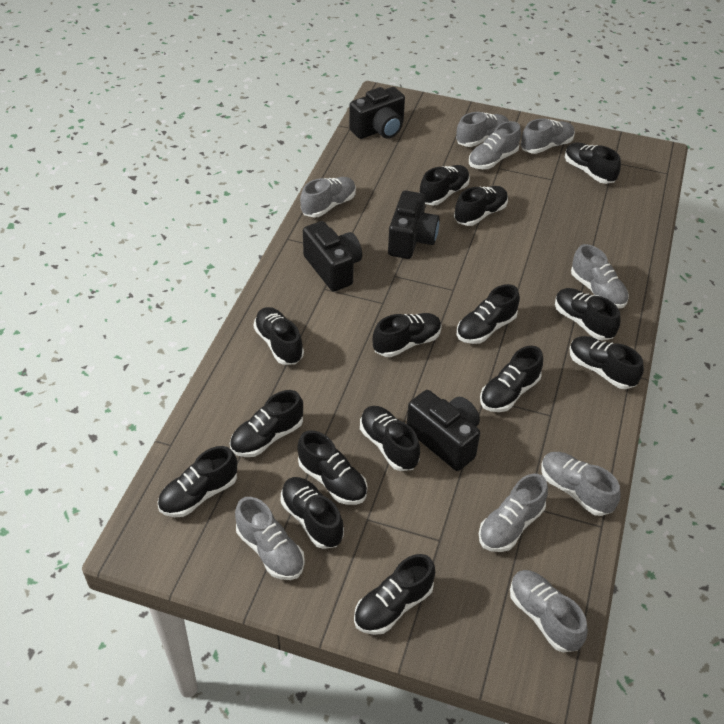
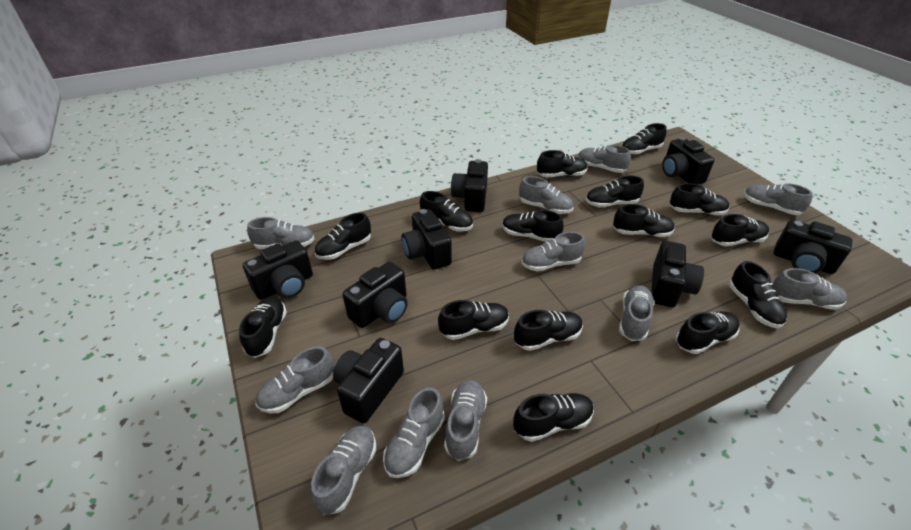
black camera: 4 -> 8
grey shoe: 9 -> 11

